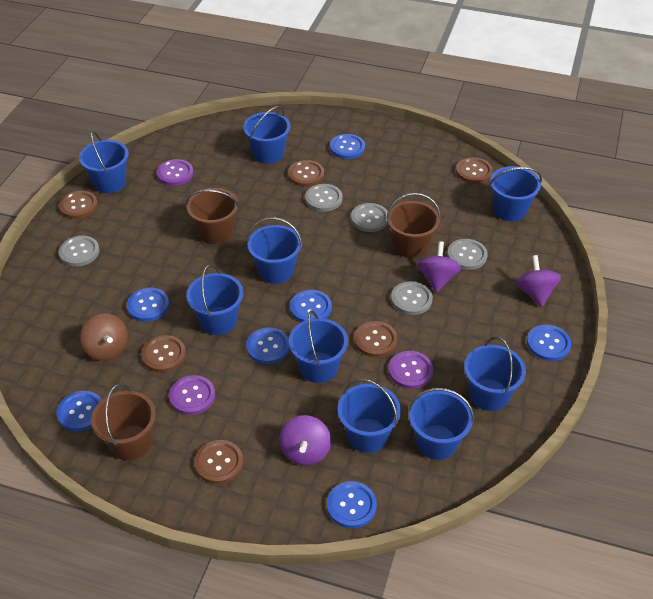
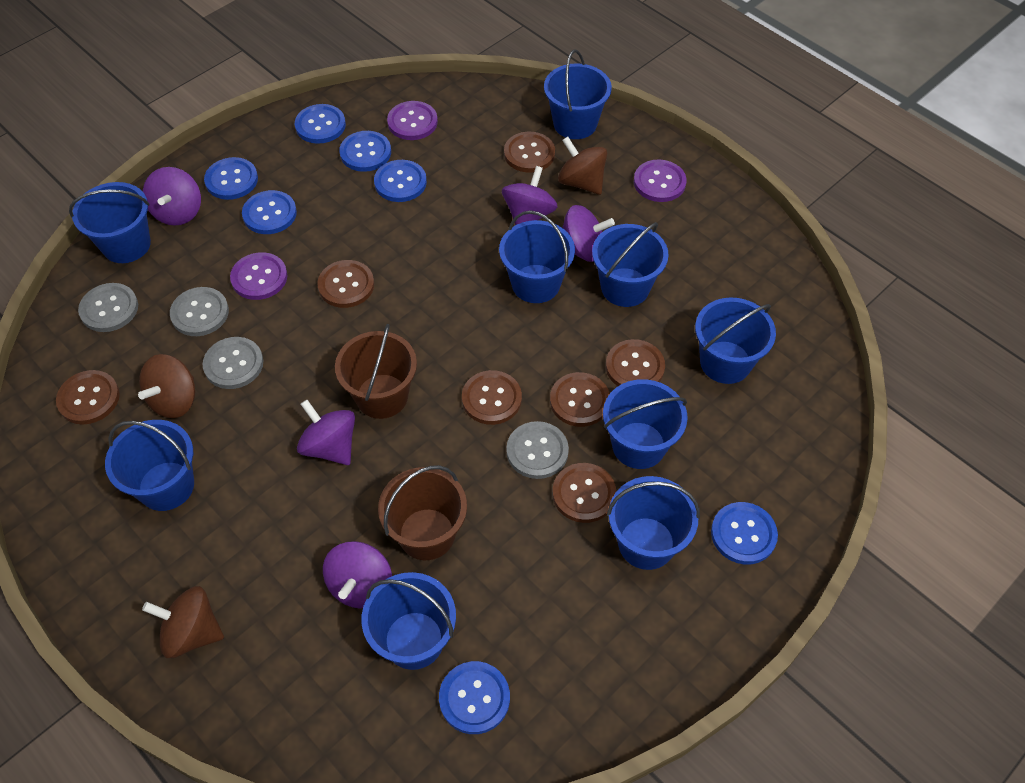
brown bucket: 3 -> 2
brown button: 6 -> 7
brown spinning top: 1 -> 3
grey button: 5 -> 4
purple spinning top: 3 -> 5

